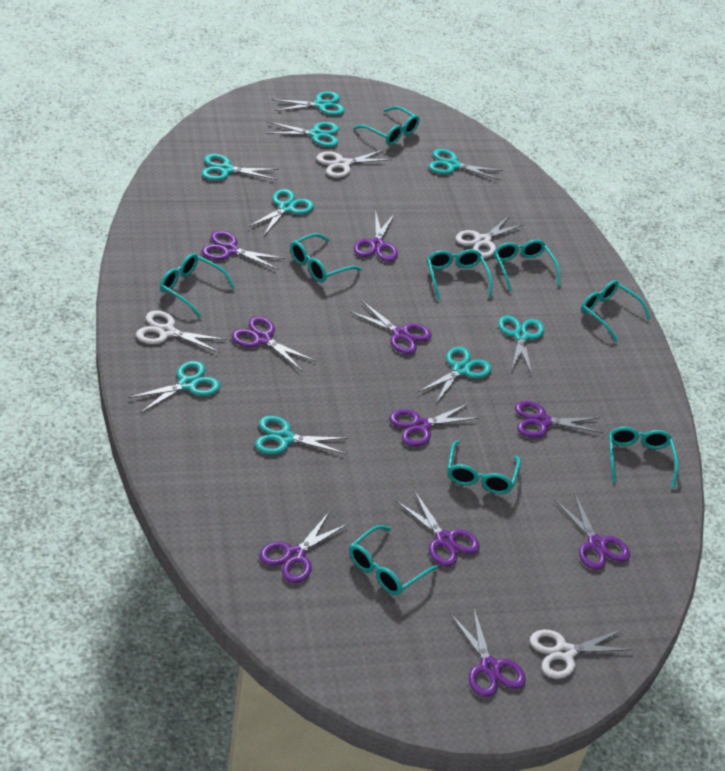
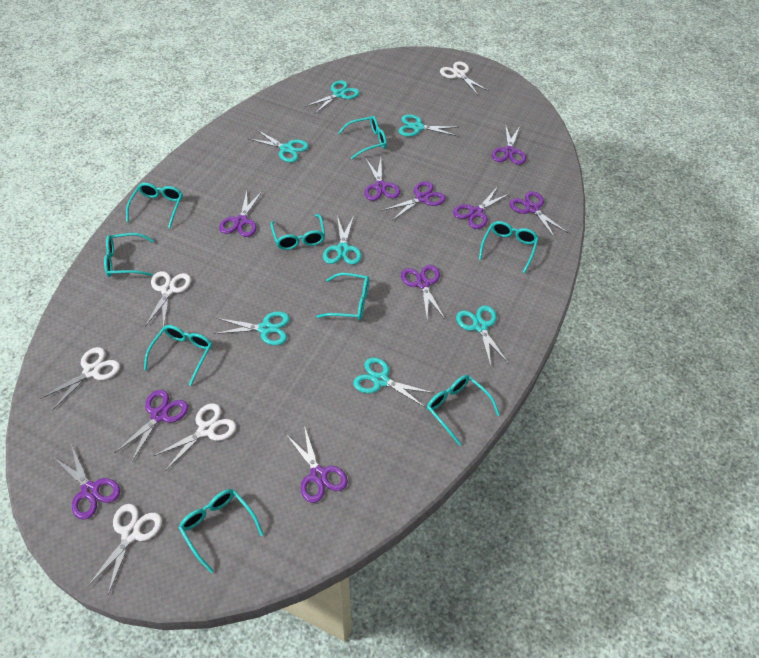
turquoise scissors: 9 -> 7
white scissors: 4 -> 5

